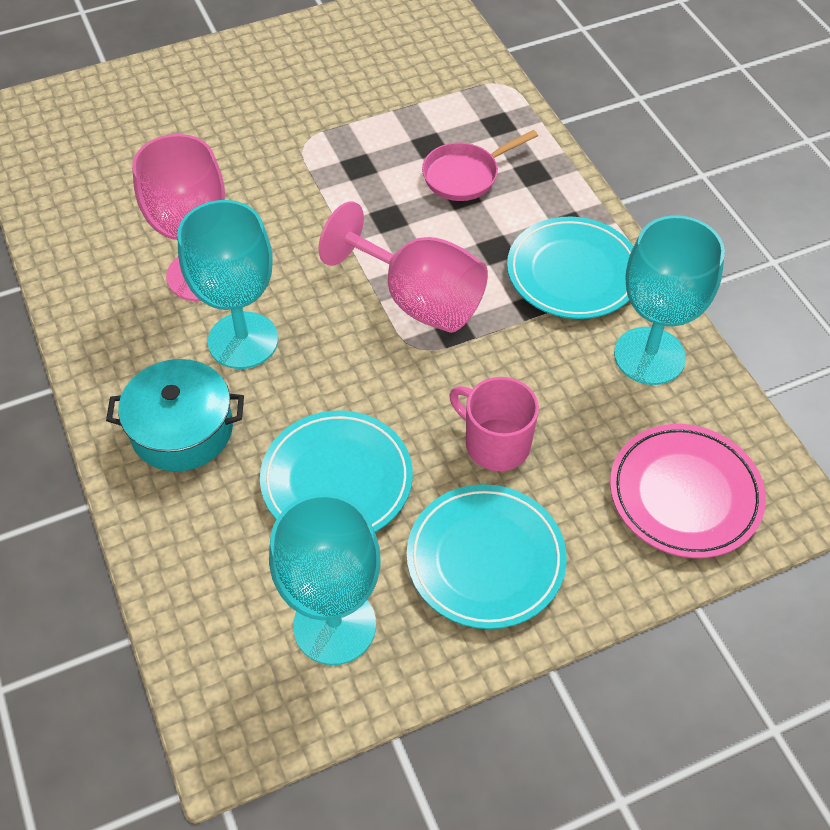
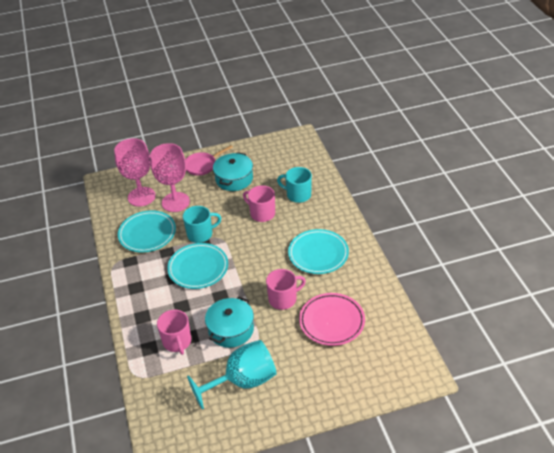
pink mug: 1 -> 3
turquoise goblet: 3 -> 1
turquoise mug: 0 -> 2
turquoise pot: 1 -> 2

